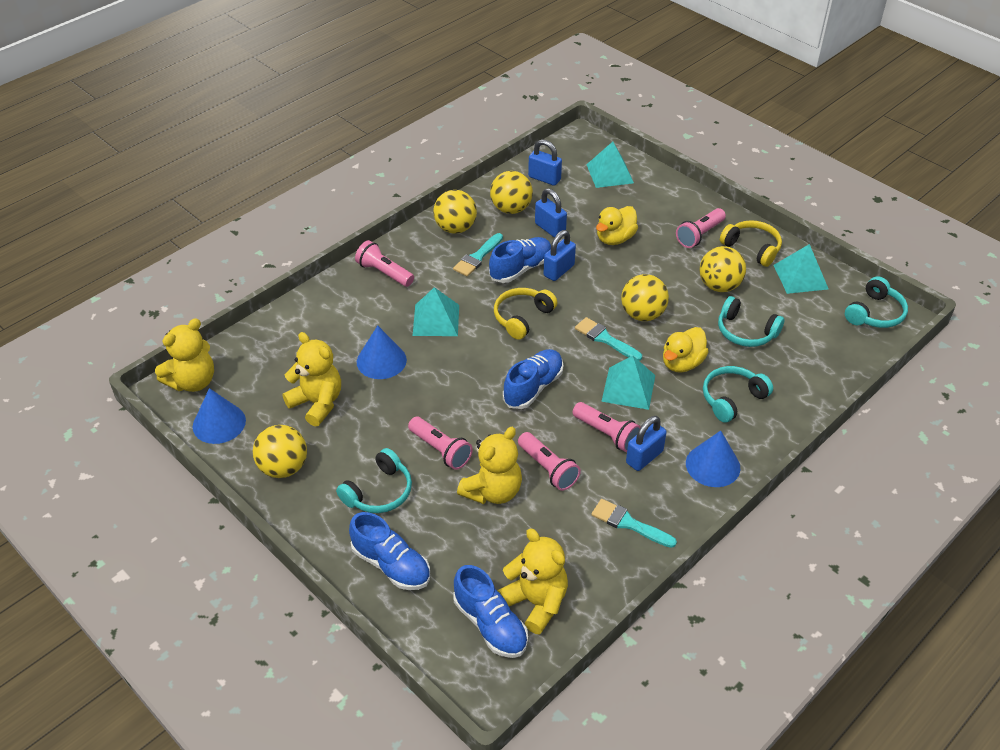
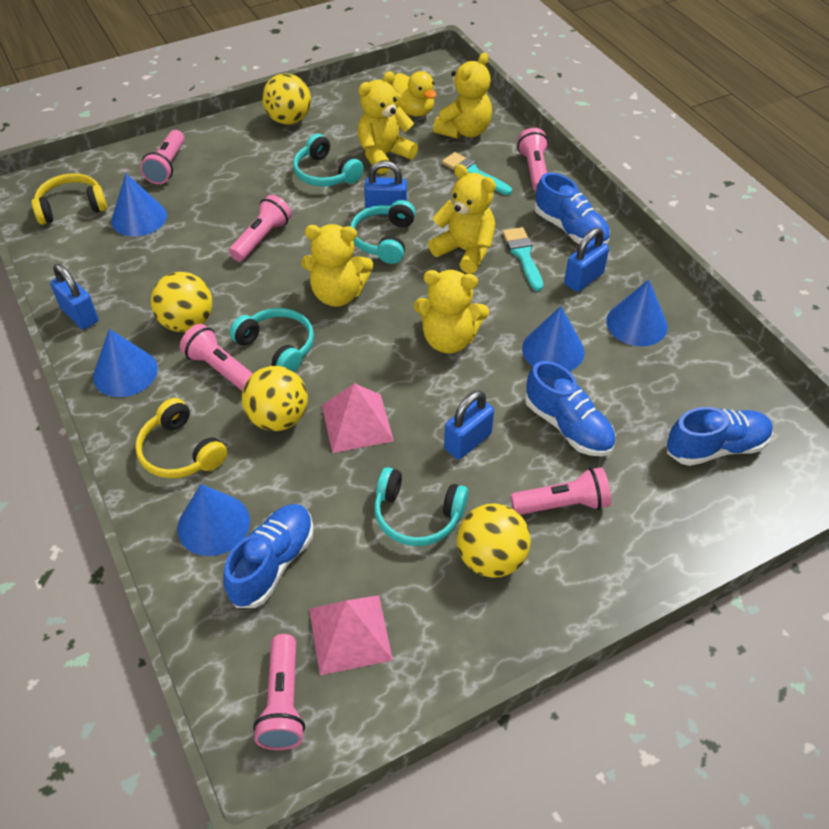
blue cone: 3 -> 5
pink flashlight: 5 -> 6
pink pyramid: 0 -> 2
turquoise brush: 3 -> 2
turquoise pyramid: 4 -> 0
yellow ball: 5 -> 4
yellow duck: 2 -> 1
yellow teddy bear: 4 -> 5

